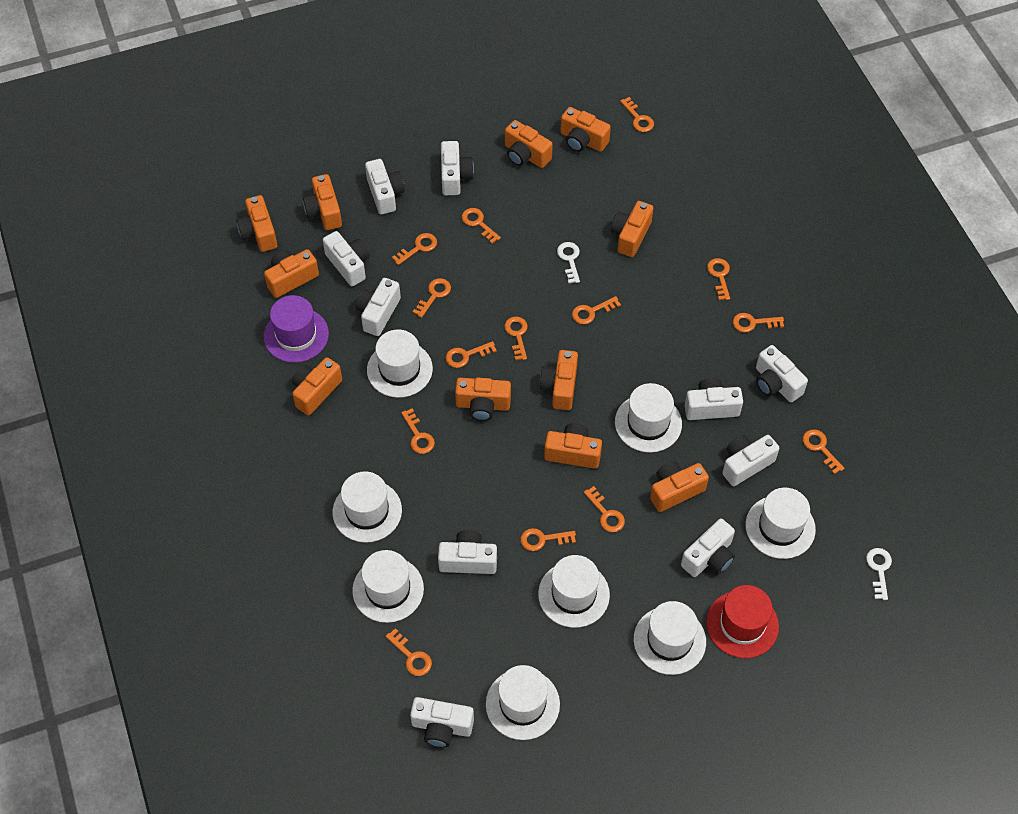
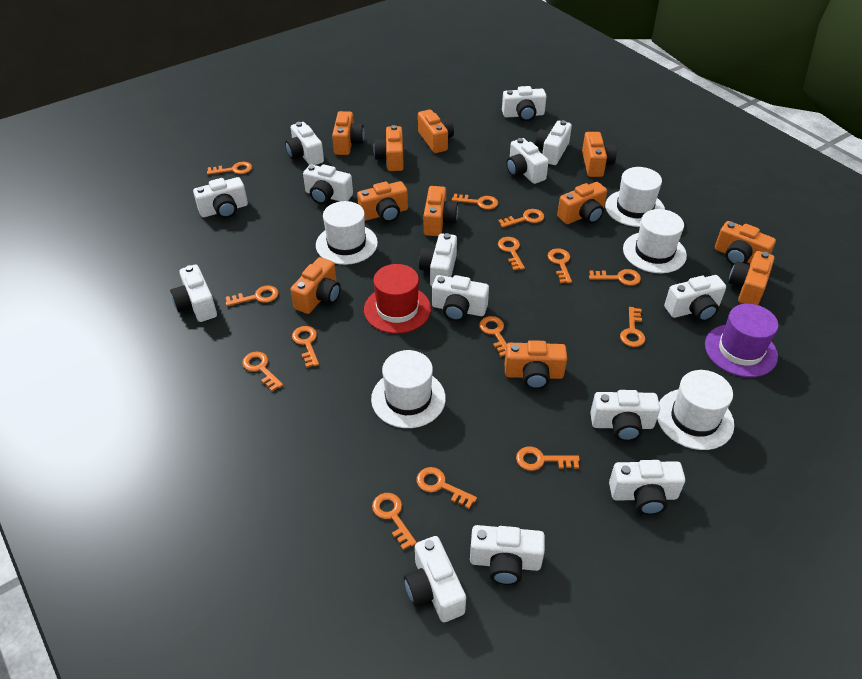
white camera: 10 -> 14
white hat: 8 -> 5
white key: 2 -> 0

